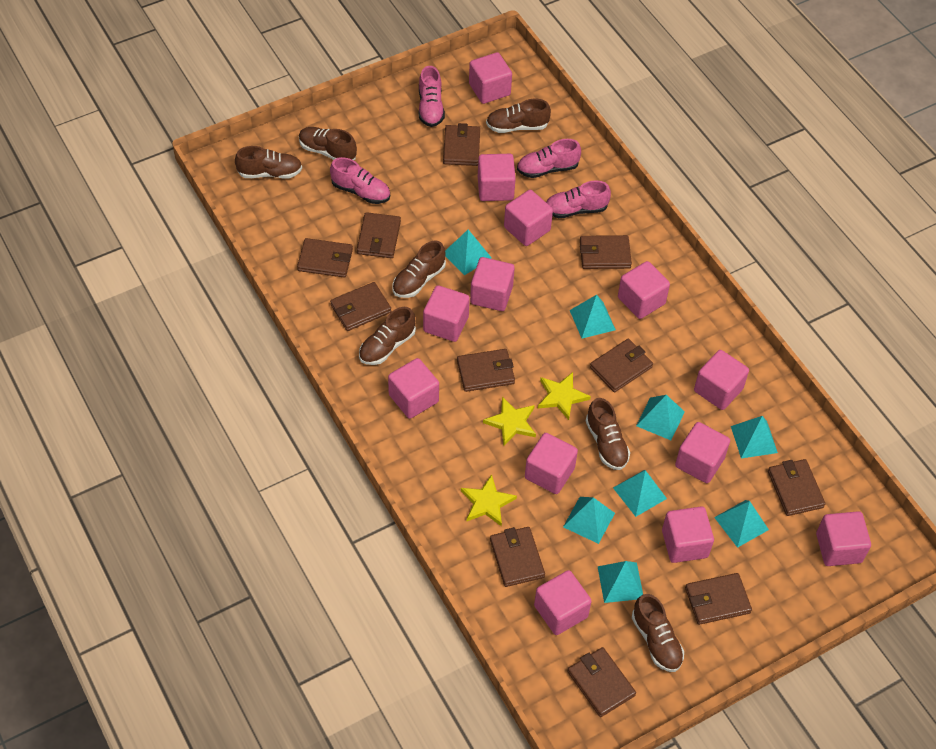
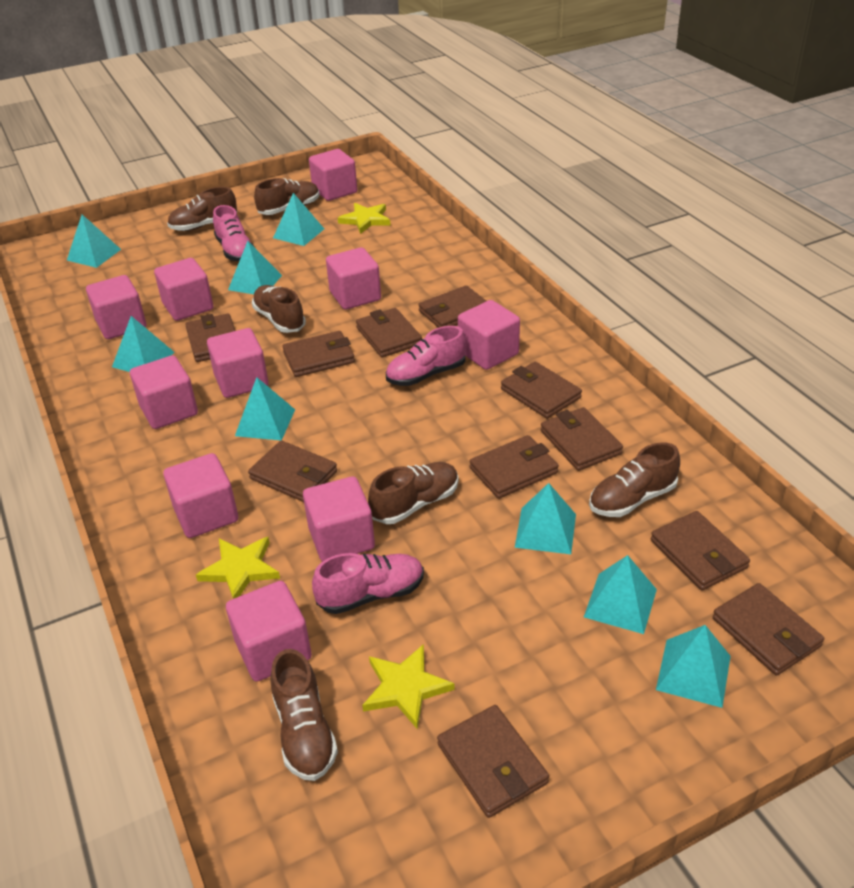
brown shoe: 7 -> 6
pink cube: 13 -> 10
pink shoe: 4 -> 3

